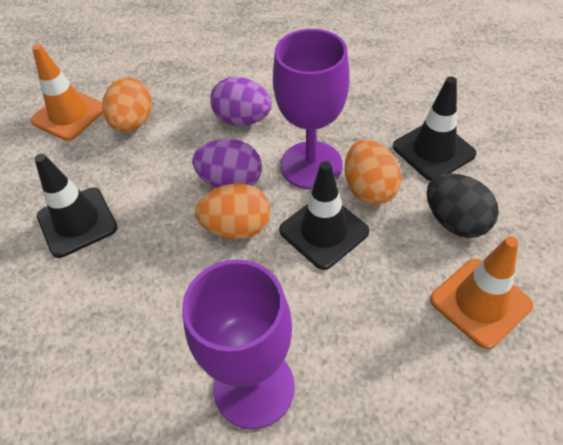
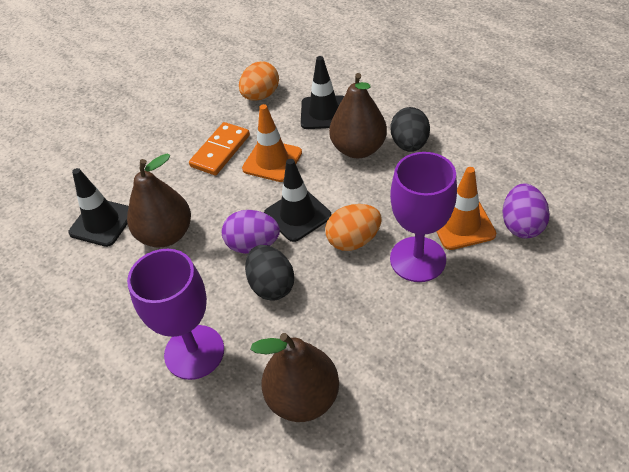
black egg: 1 -> 2
brown pear: 0 -> 3
orange domino: 0 -> 1
orange egg: 3 -> 2

